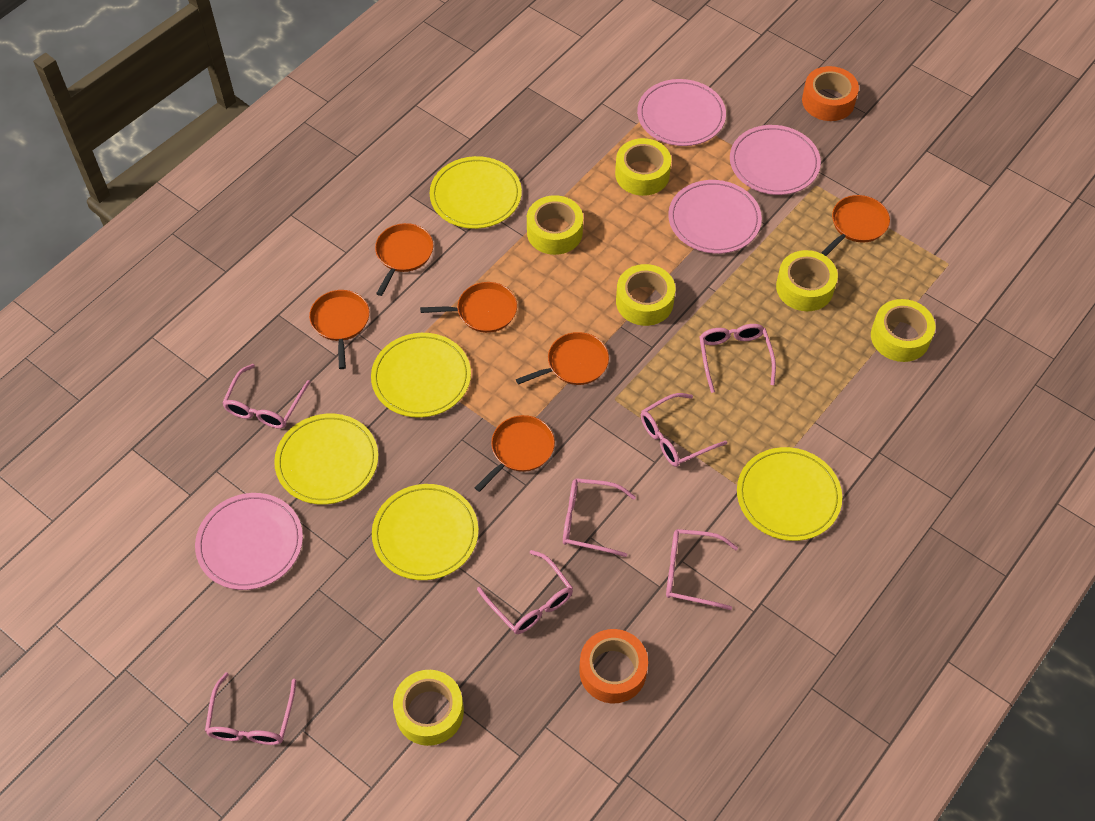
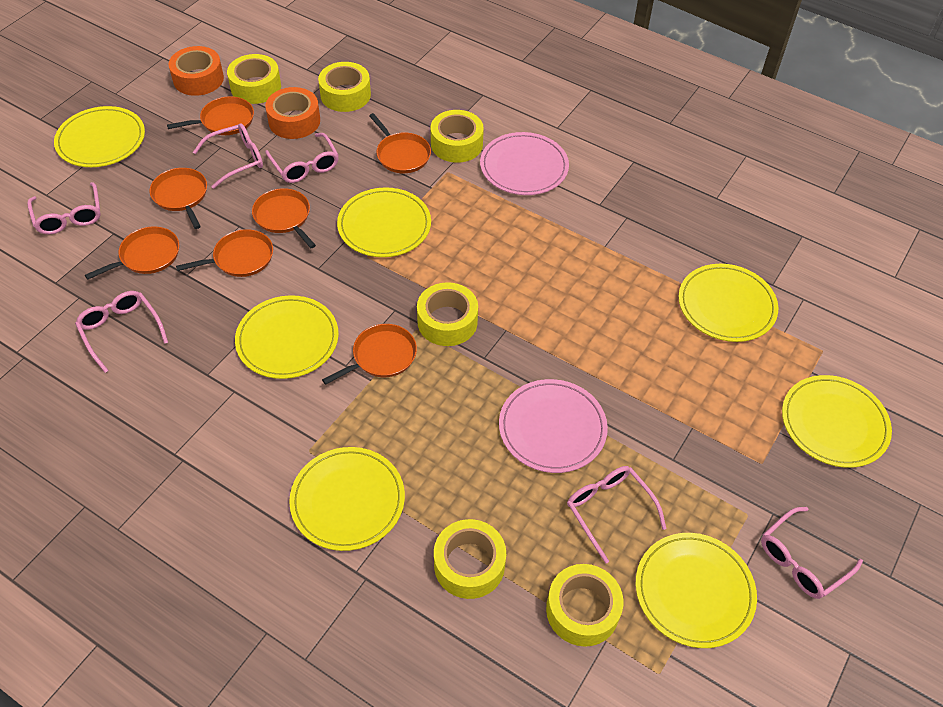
orange pan: 6 -> 7
pink glasses: 7 -> 6
pink plate: 4 -> 2
yellow plate: 5 -> 7

